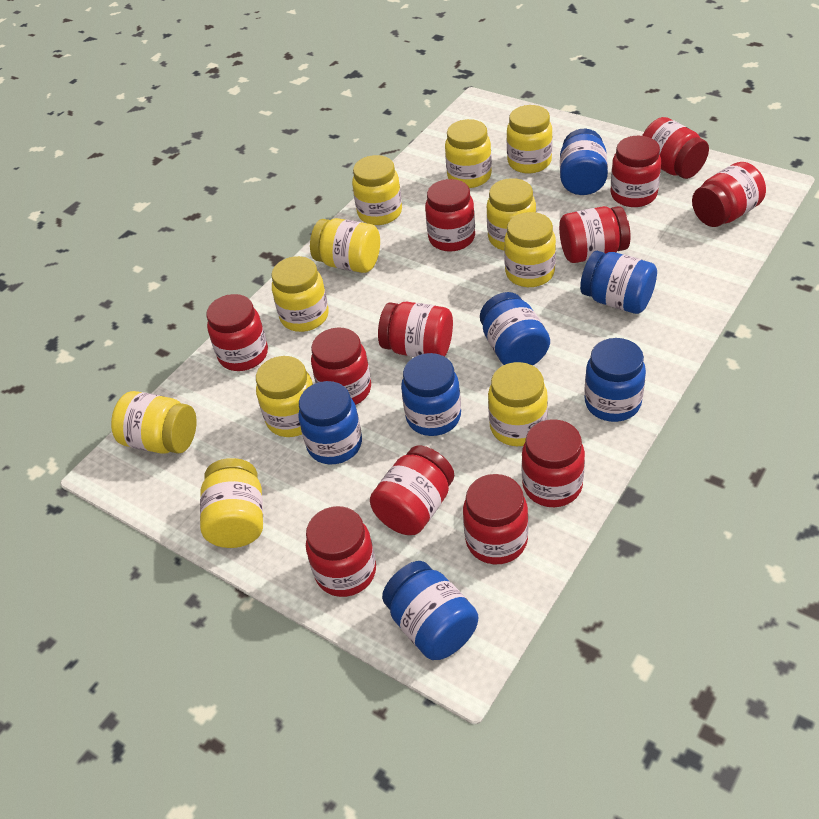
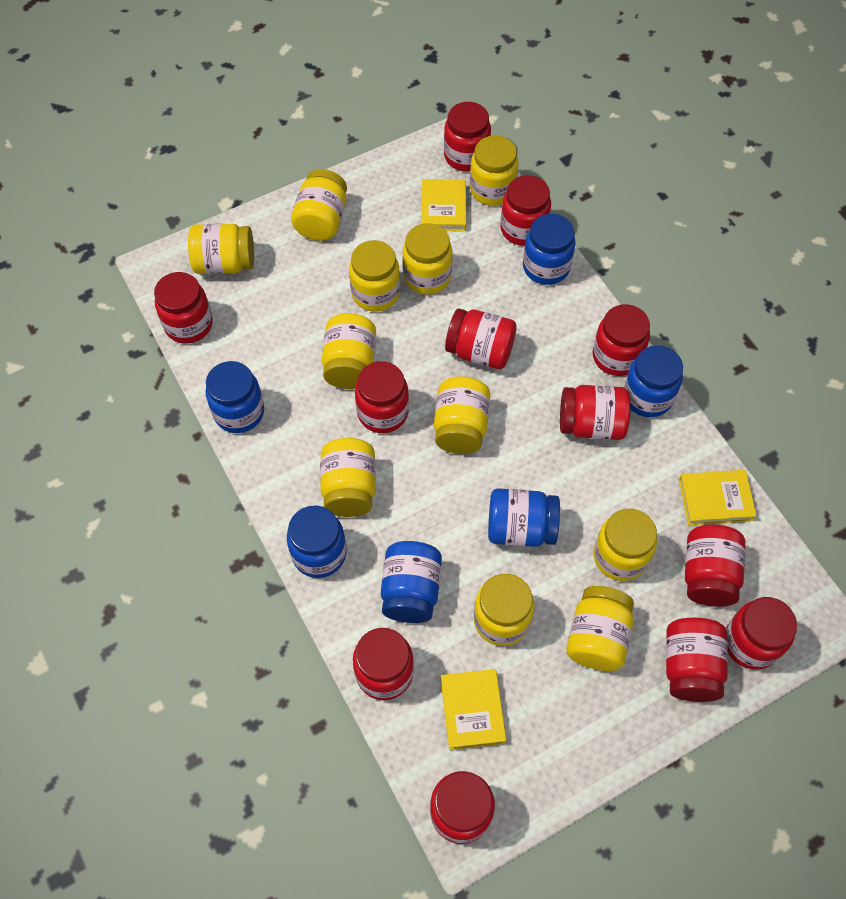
blue jar: 7 -> 6
yellow book: 0 -> 3

